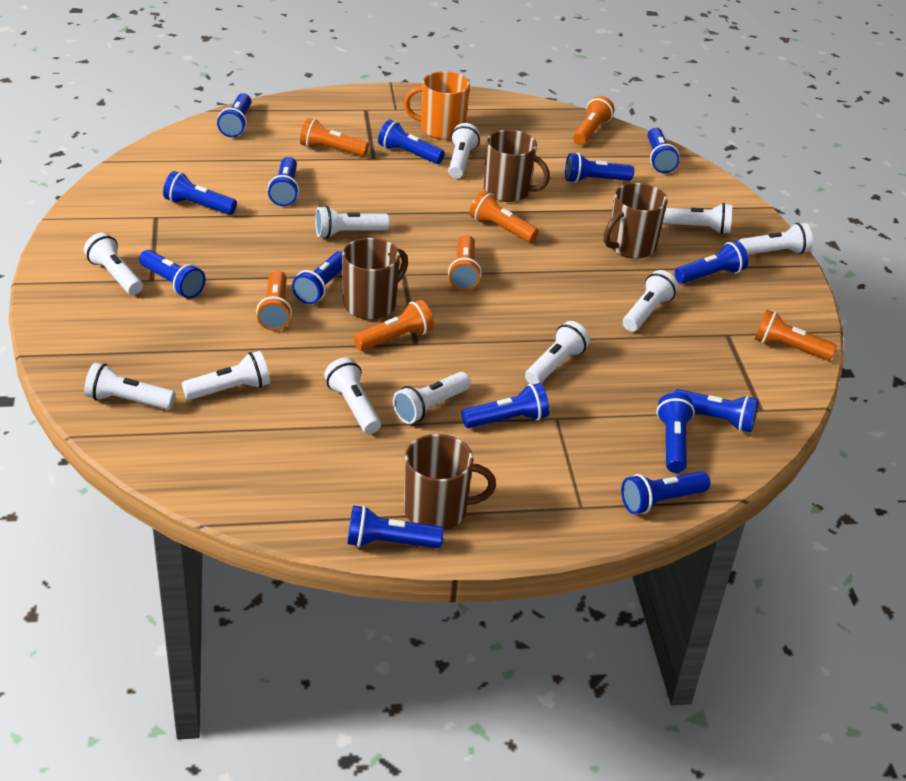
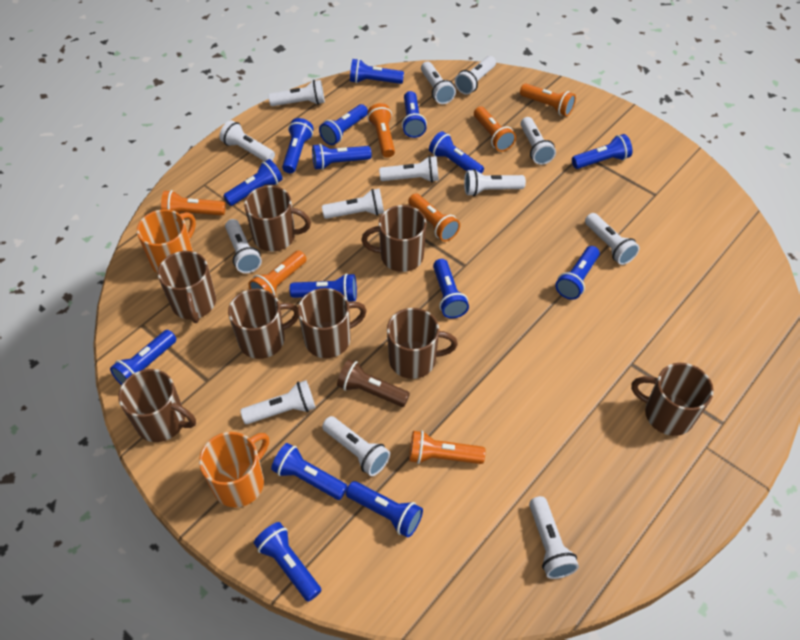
blue flashlight: 14 -> 15
brown flashlight: 0 -> 1
brown mug: 4 -> 8
orange mug: 1 -> 2
white flashlight: 11 -> 13

